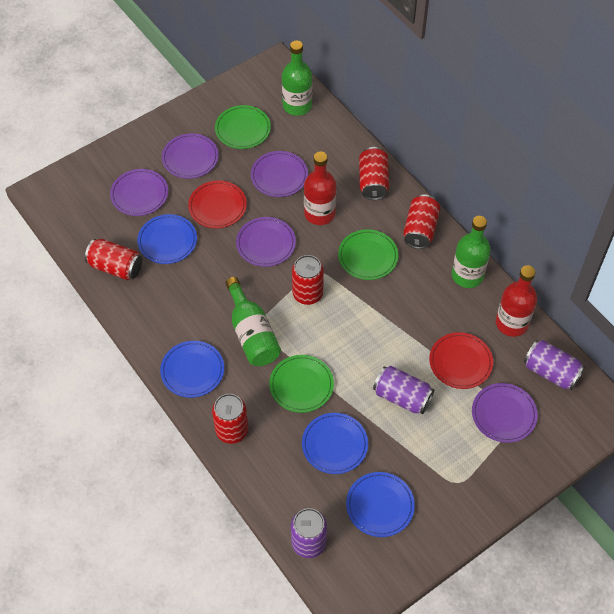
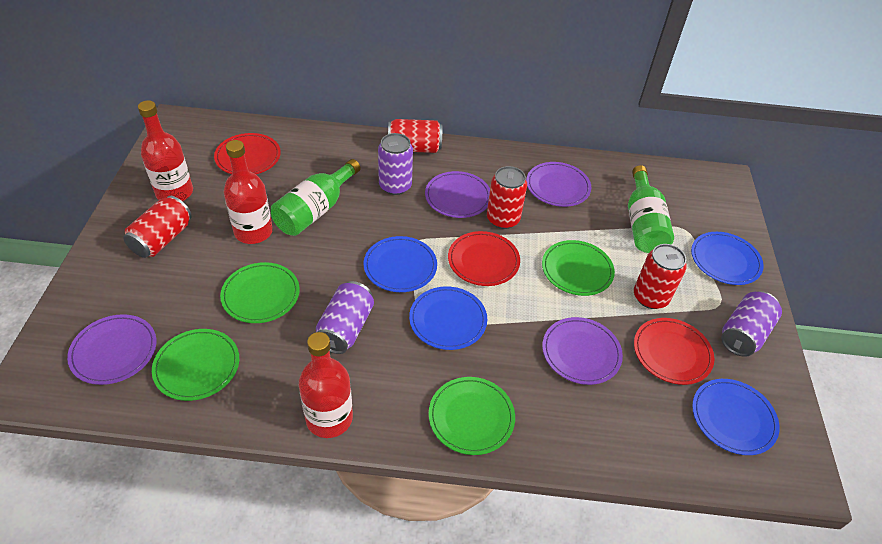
green bottle: 3 -> 2
green plate: 3 -> 4
purple plate: 5 -> 4
red bottle: 2 -> 3
red can: 5 -> 4
red plate: 2 -> 3

